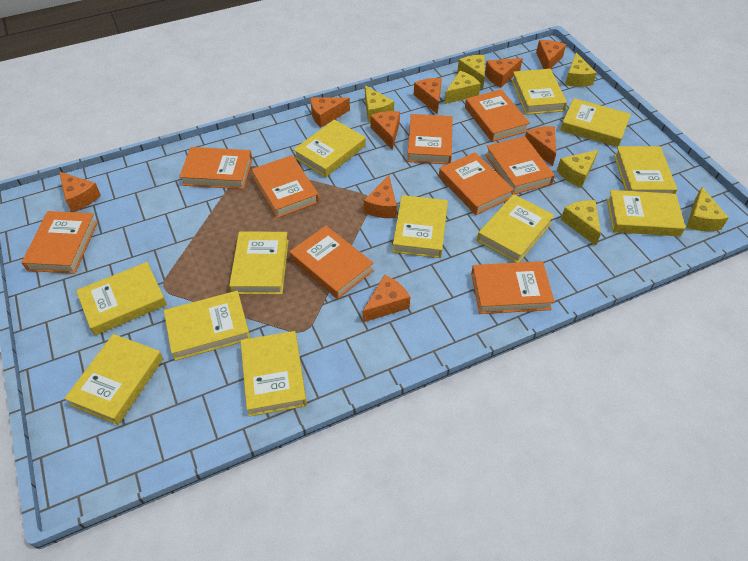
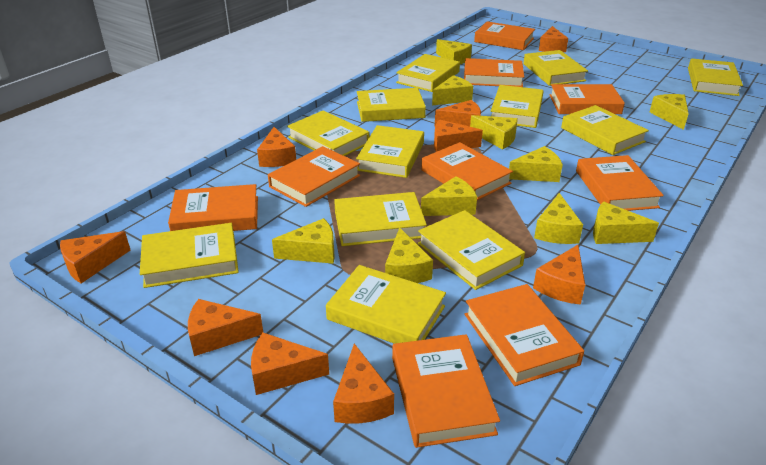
yellow cheese: 7 -> 10

